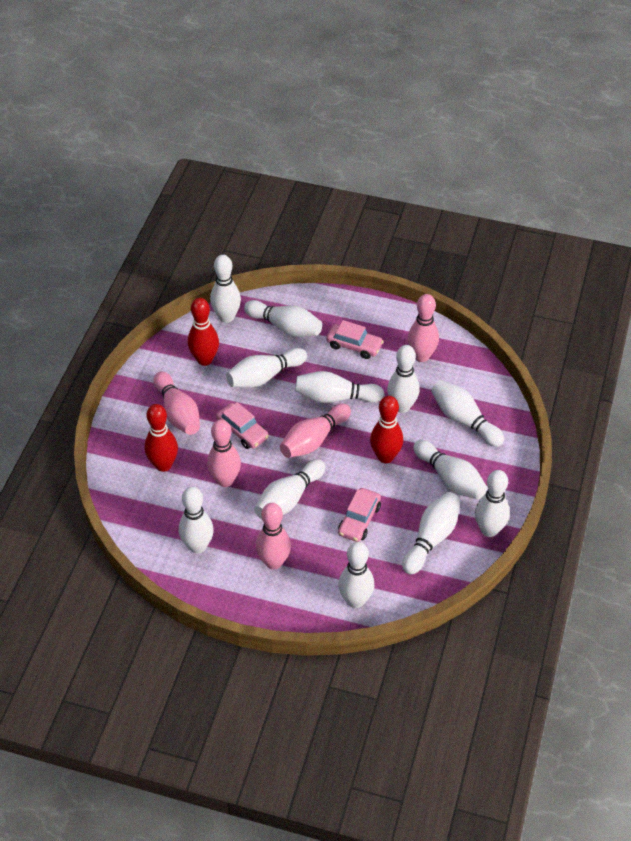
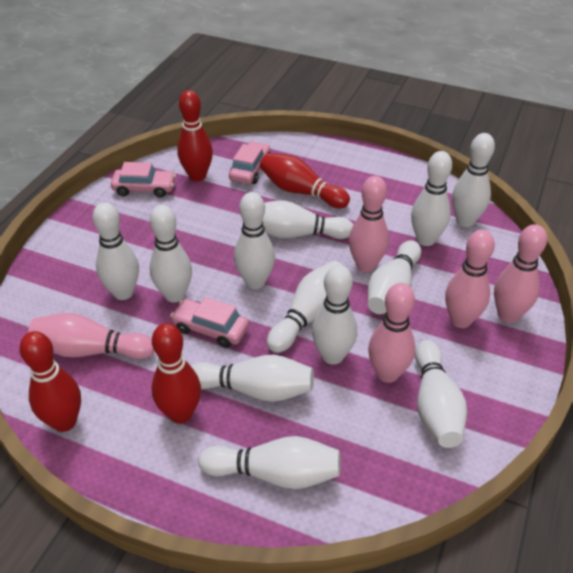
red bowling pin: 3 -> 4

